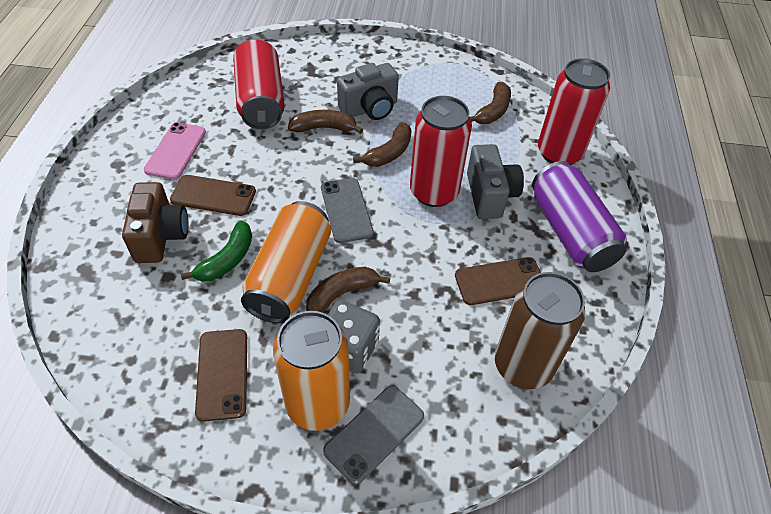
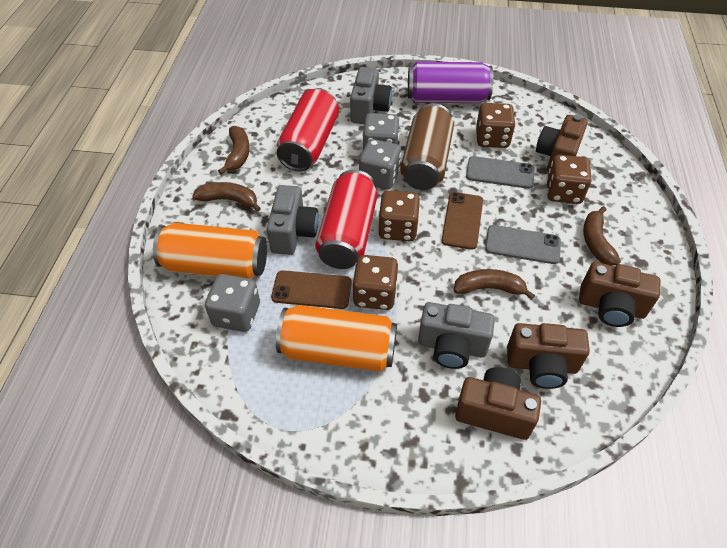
brown camera: 1 -> 4
brown dice: 0 -> 4
brown phone: 3 -> 2
green banana: 1 -> 0
grey camera: 2 -> 3
grey dice: 1 -> 3
pink phone: 1 -> 0
red can: 3 -> 2

